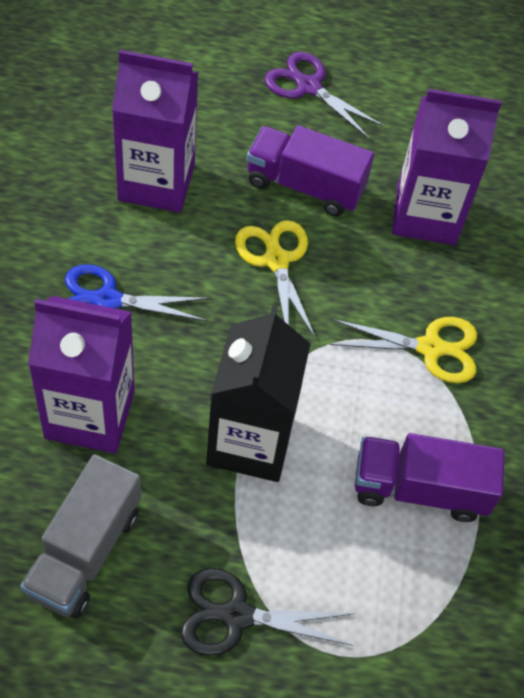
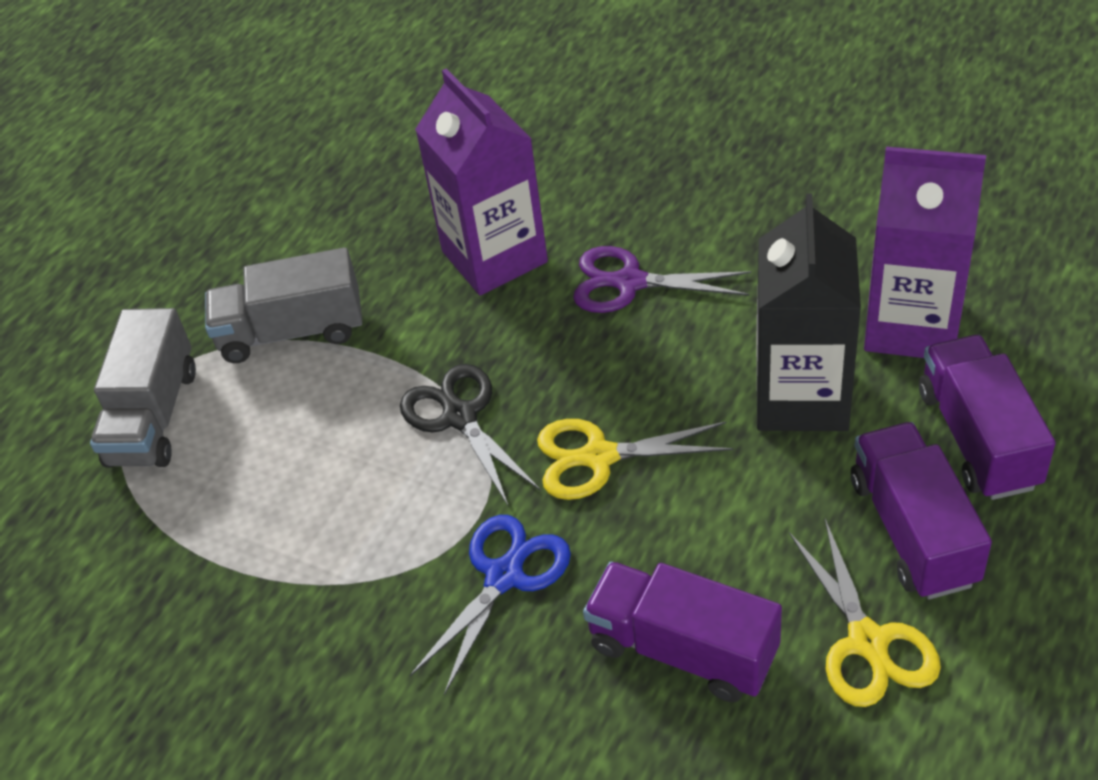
grey truck: 1 -> 2
purple carton: 3 -> 2
purple truck: 2 -> 3

